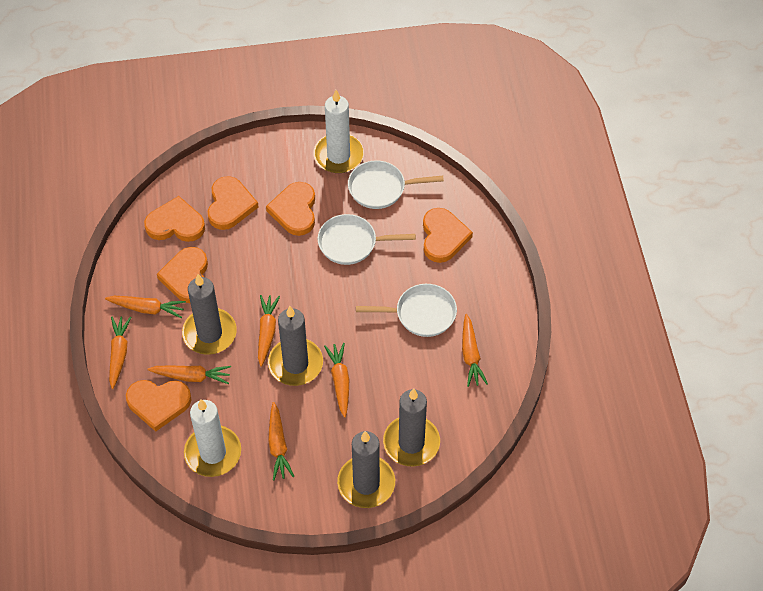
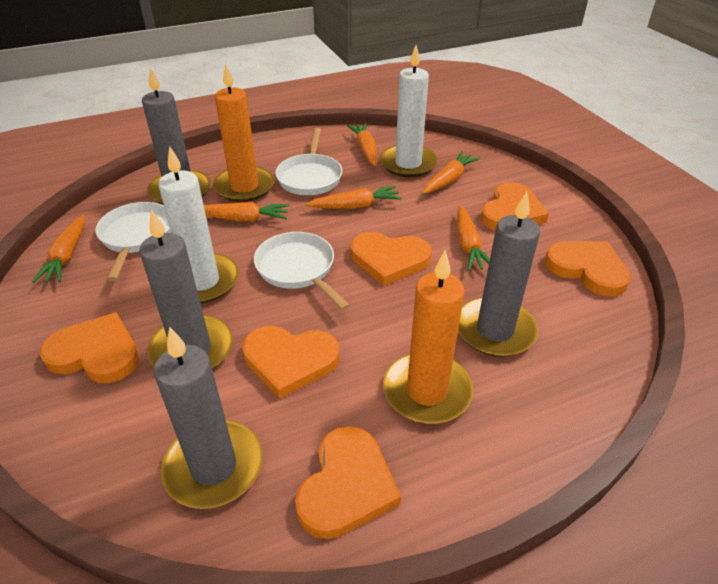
orange candle: 0 -> 2
orange carrot: 7 -> 6

